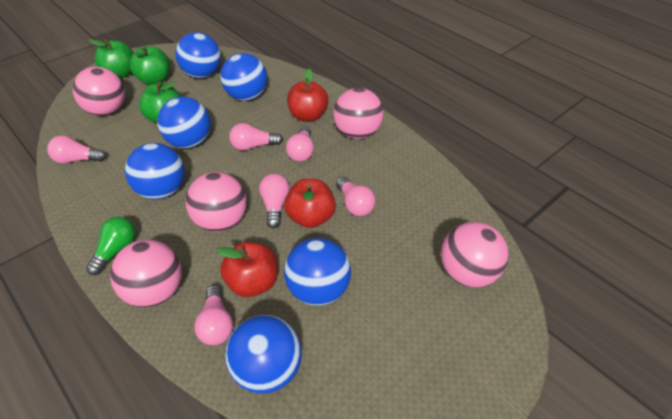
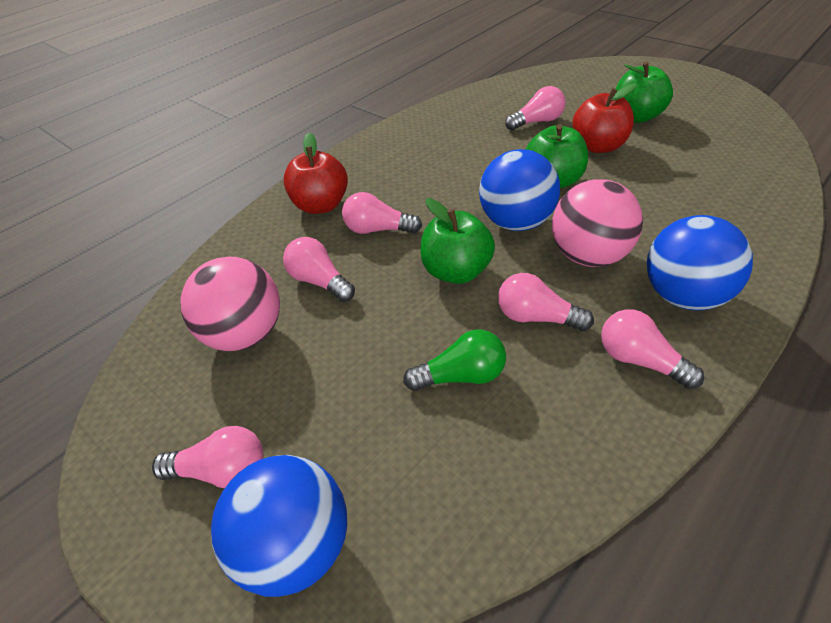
blue ball: 6 -> 3
pink ball: 5 -> 2
red apple: 3 -> 2

